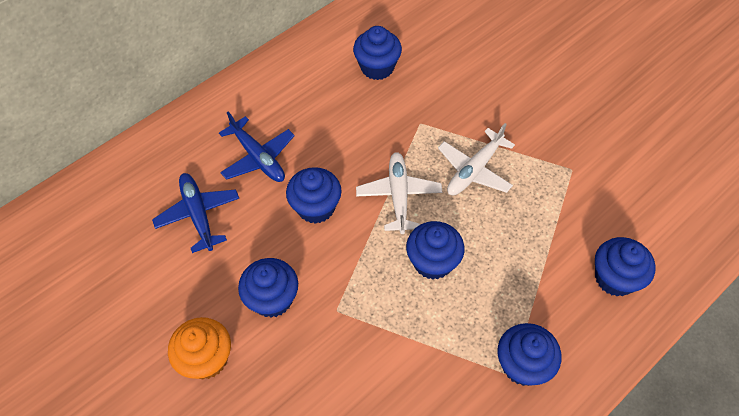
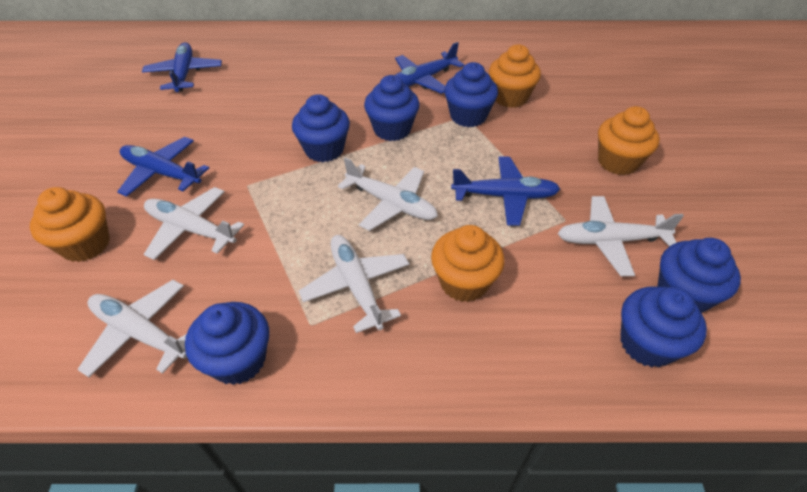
blue plane: 2 -> 4
orange cupcake: 1 -> 4
white plane: 2 -> 5

